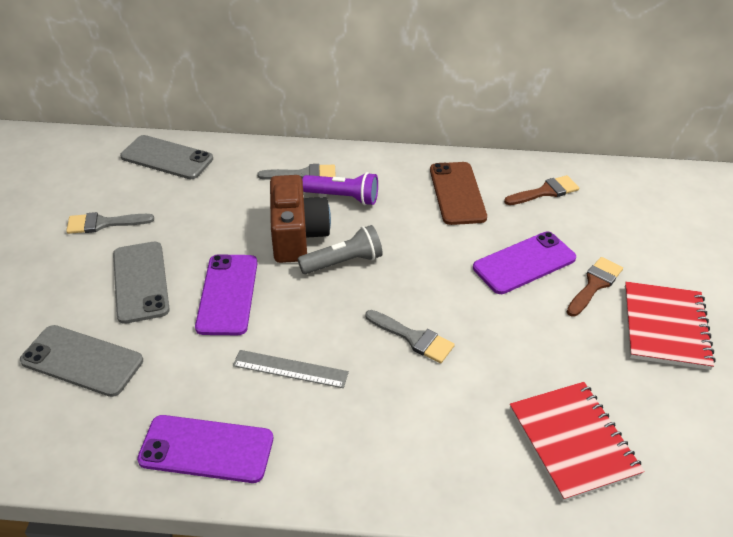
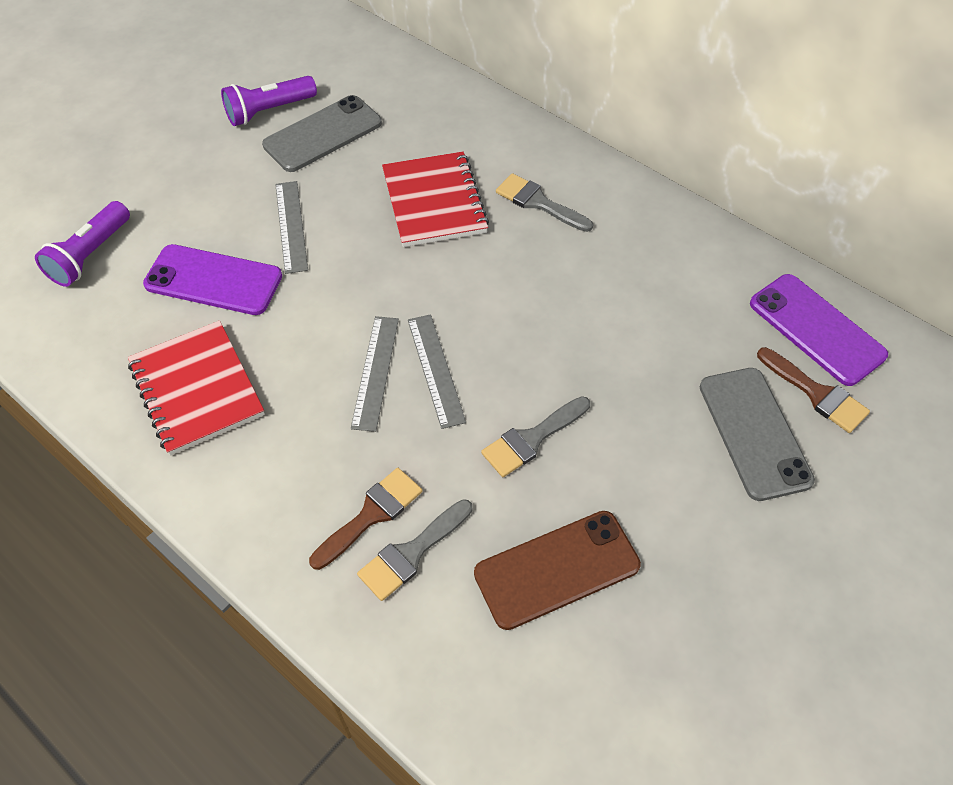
brown camera: 1 -> 0
grey flashlight: 1 -> 0
grey phone: 3 -> 2
grey ruler: 1 -> 3
purple flashlight: 1 -> 2
purple phone: 3 -> 2

